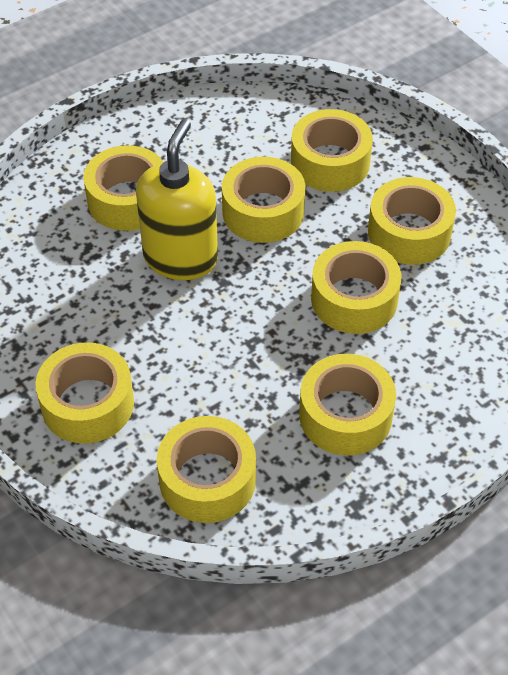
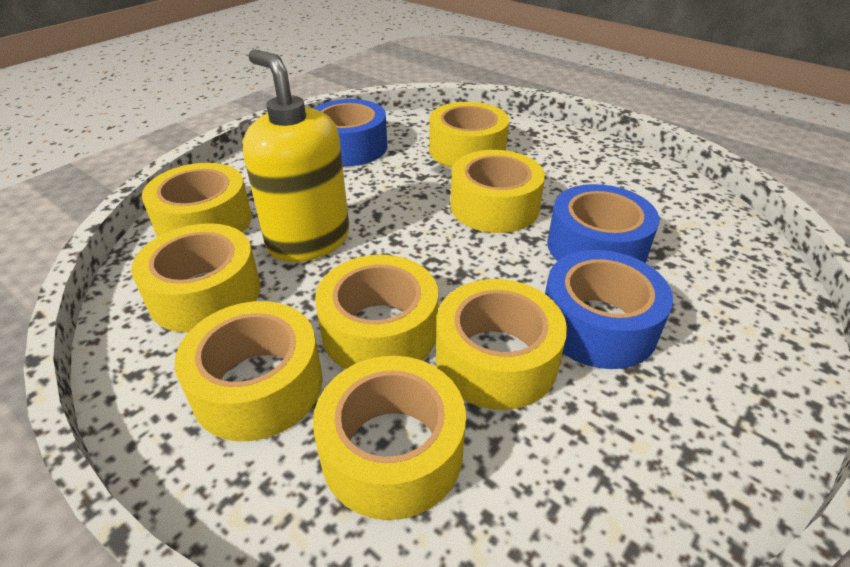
blue tape: 0 -> 3

